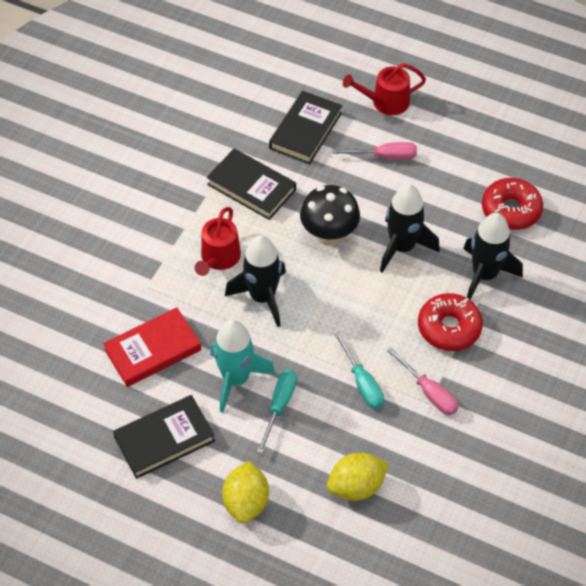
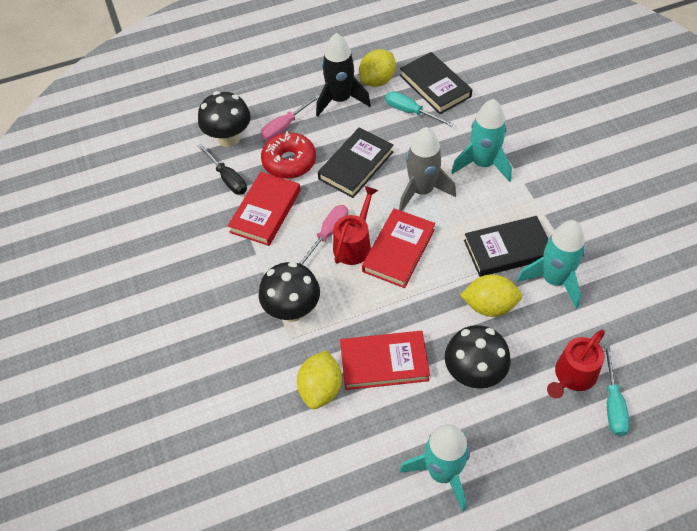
black mushroom: 1 -> 3
black rocket: 3 -> 1
black screwdriver: 0 -> 1
grey rocket: 0 -> 1
red book: 1 -> 3
red donut: 2 -> 1
turquoise rocket: 1 -> 3
yellow lemon: 2 -> 3

